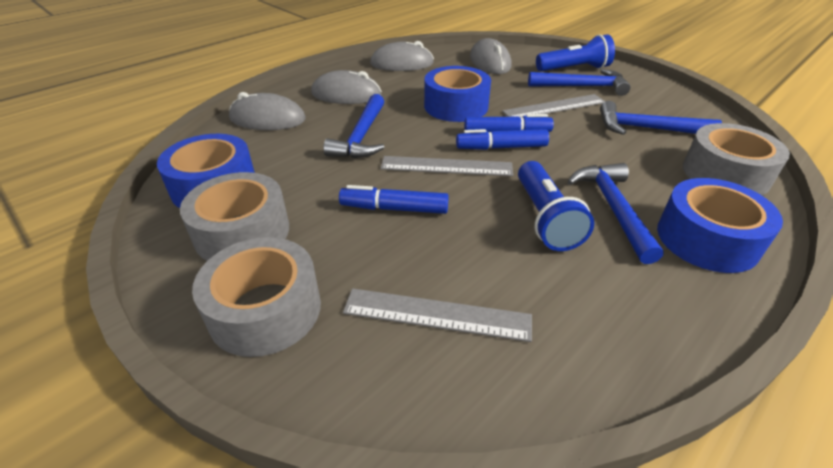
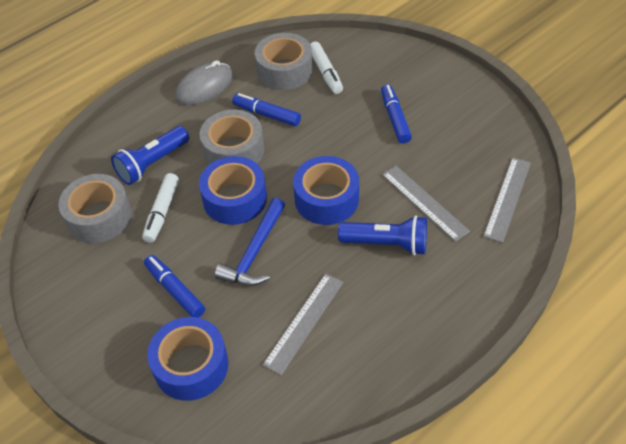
blue hammer: 4 -> 1
grey mouse: 4 -> 1
white marker: 0 -> 2

